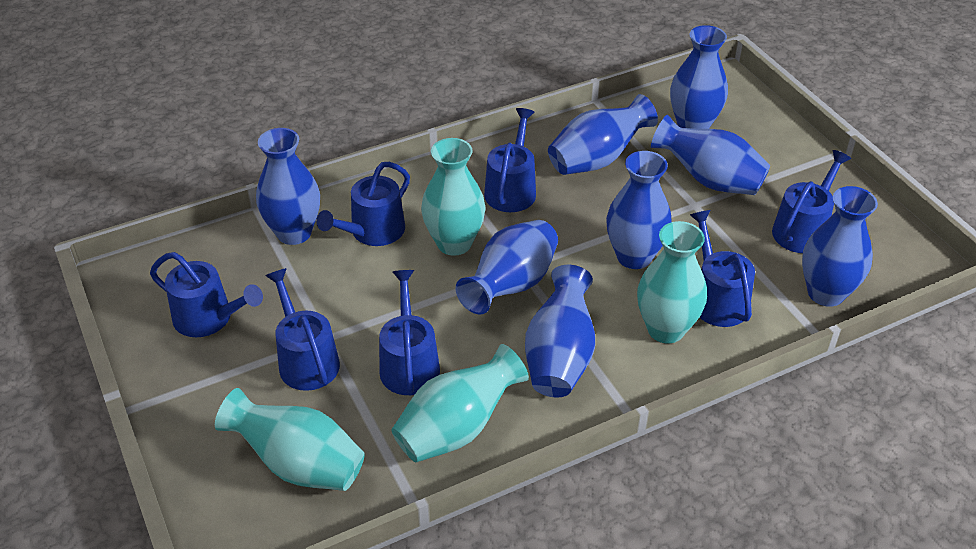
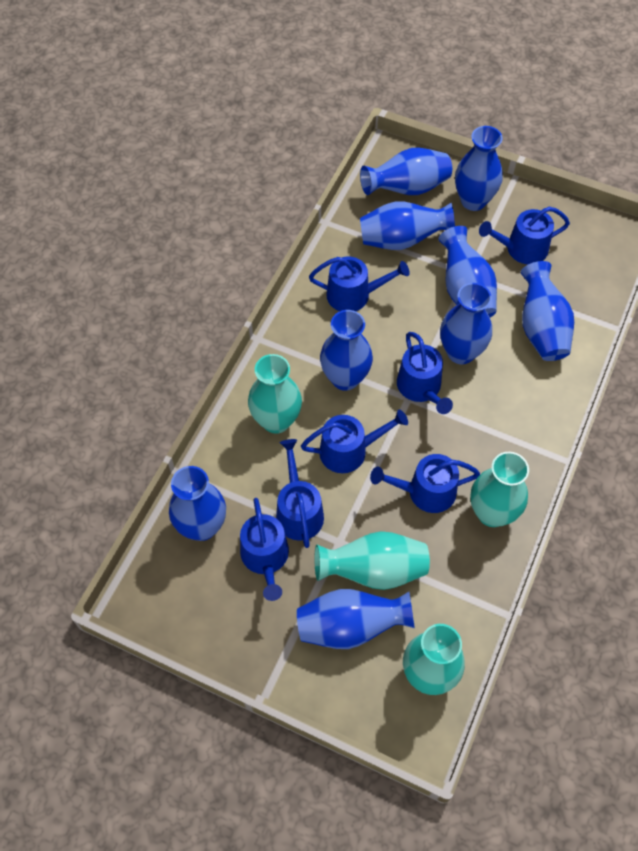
blue vase: 8 -> 9

